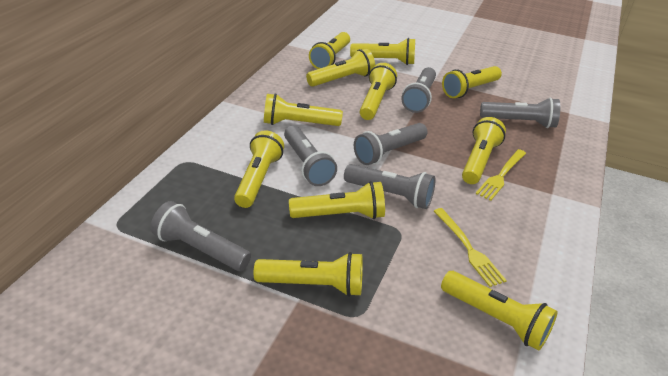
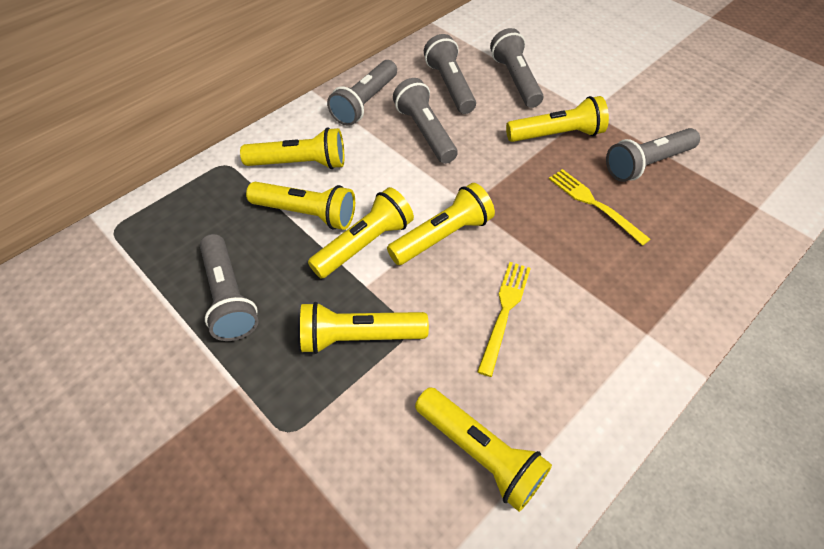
yellow flashlight: 11 -> 7

